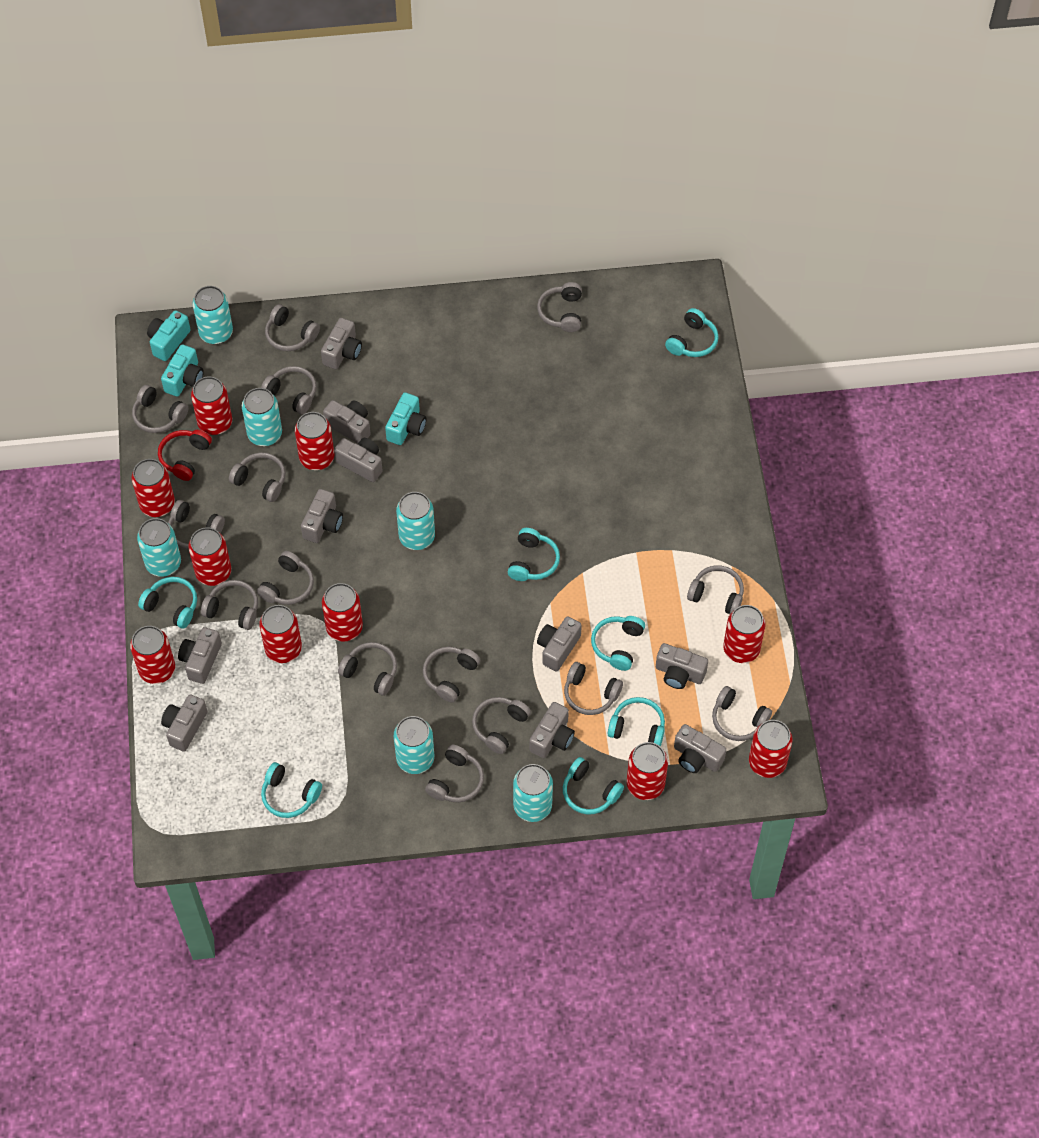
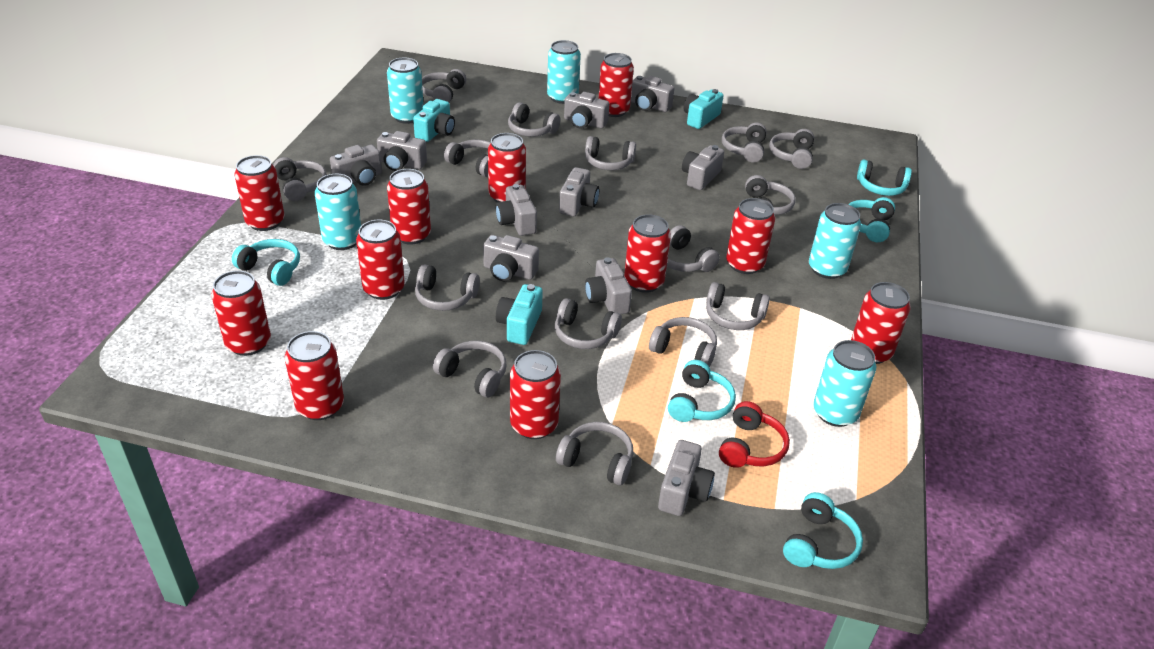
red can: 10 -> 11
turquoise can: 6 -> 5
turquoise headphones: 7 -> 5

